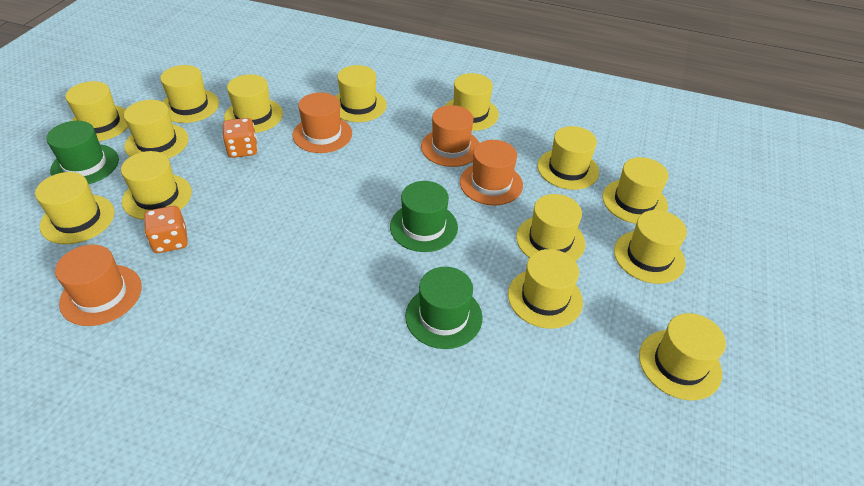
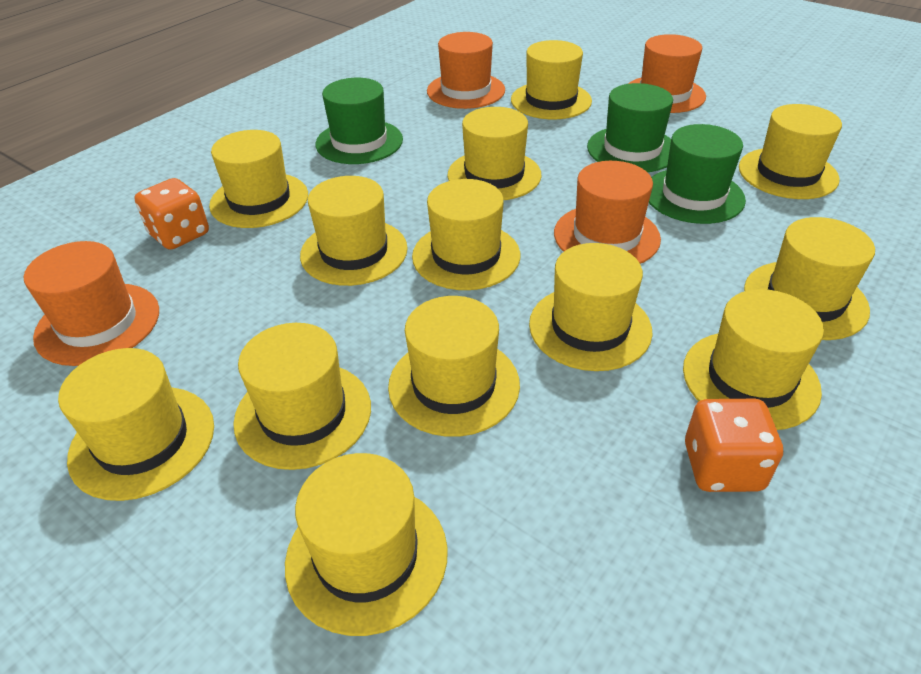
yellow hat: 14 -> 13

